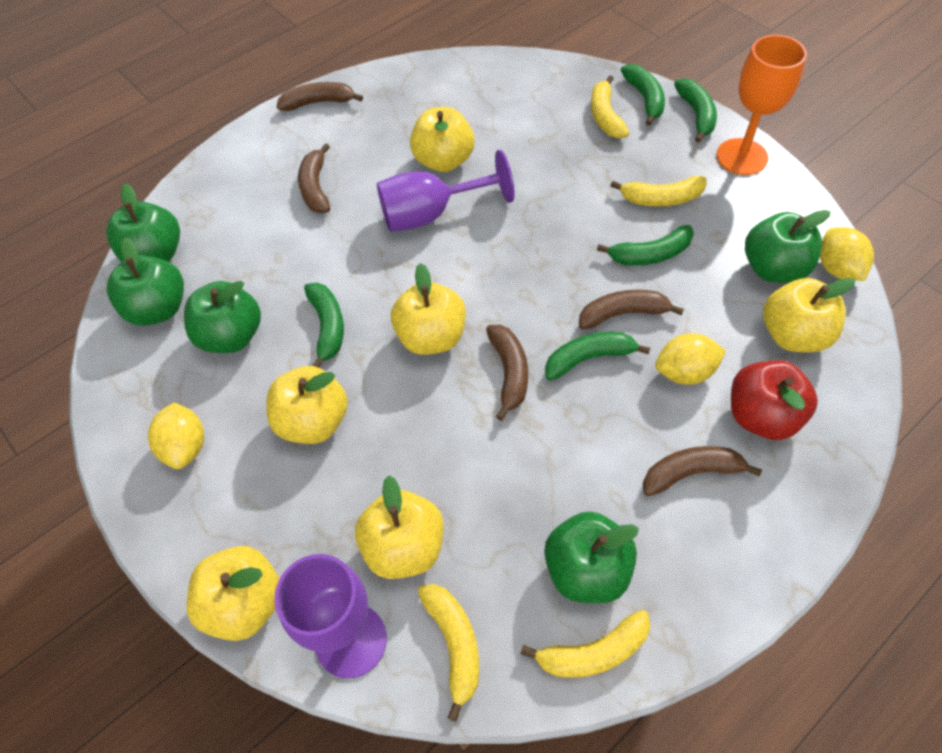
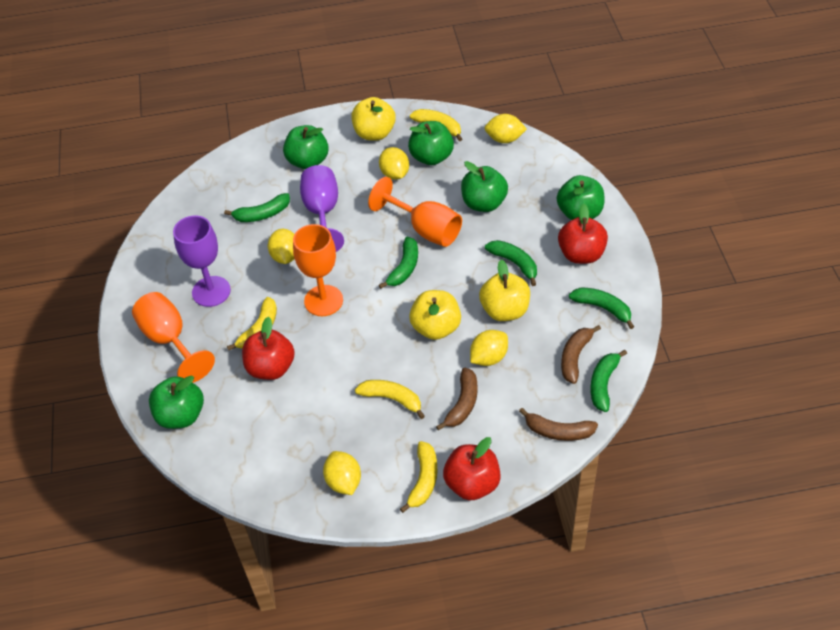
brown banana: 5 -> 3
orange goblet: 1 -> 3
red apple: 1 -> 3
yellow apple: 6 -> 3
yellow lemon: 3 -> 5

